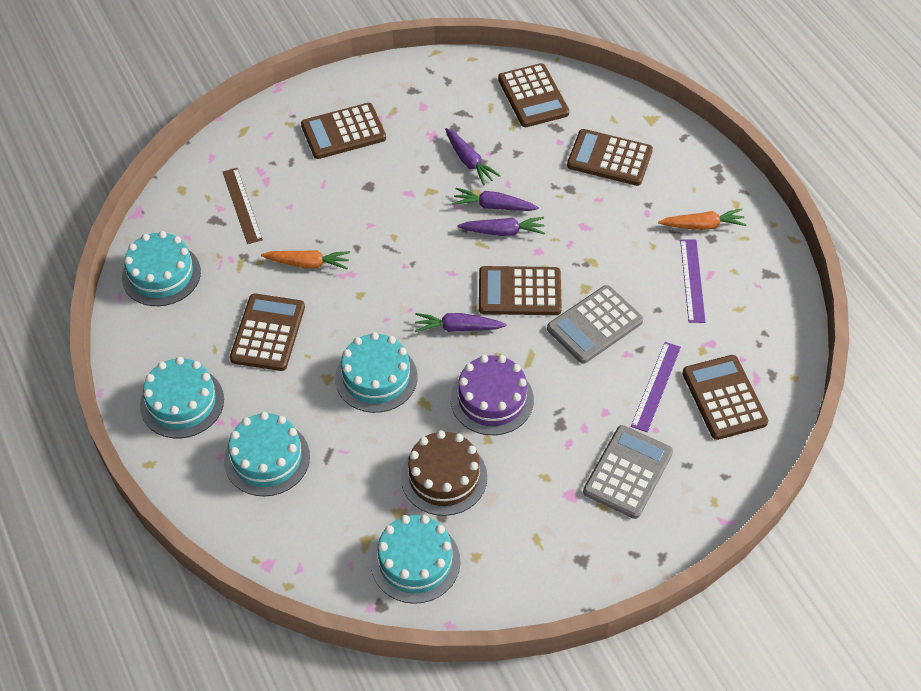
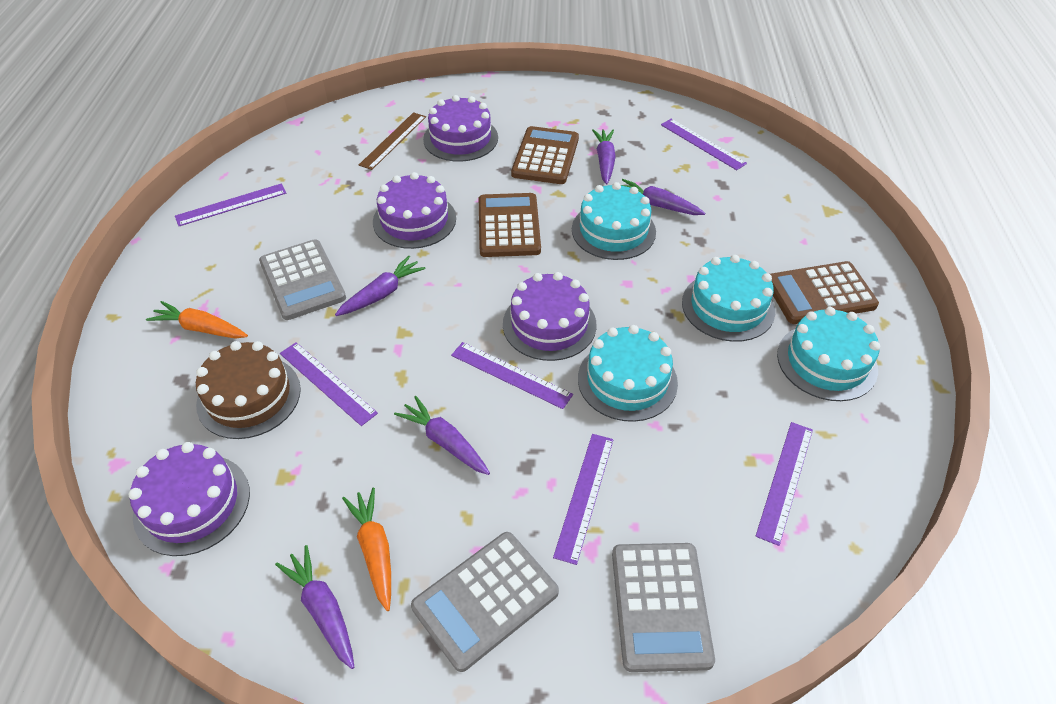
brown calculator: 6 -> 3
grey calculator: 2 -> 3
purple cake: 1 -> 4
purple carrot: 4 -> 5
purple ruler: 2 -> 6
turquoise cake: 5 -> 4

